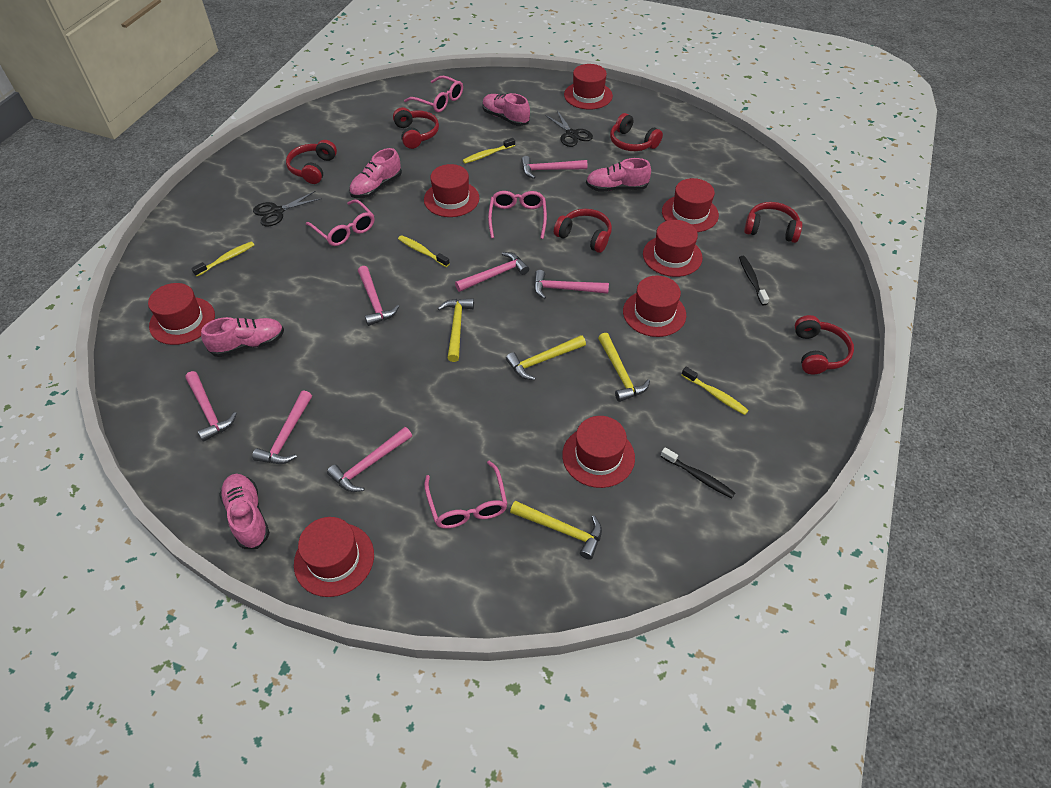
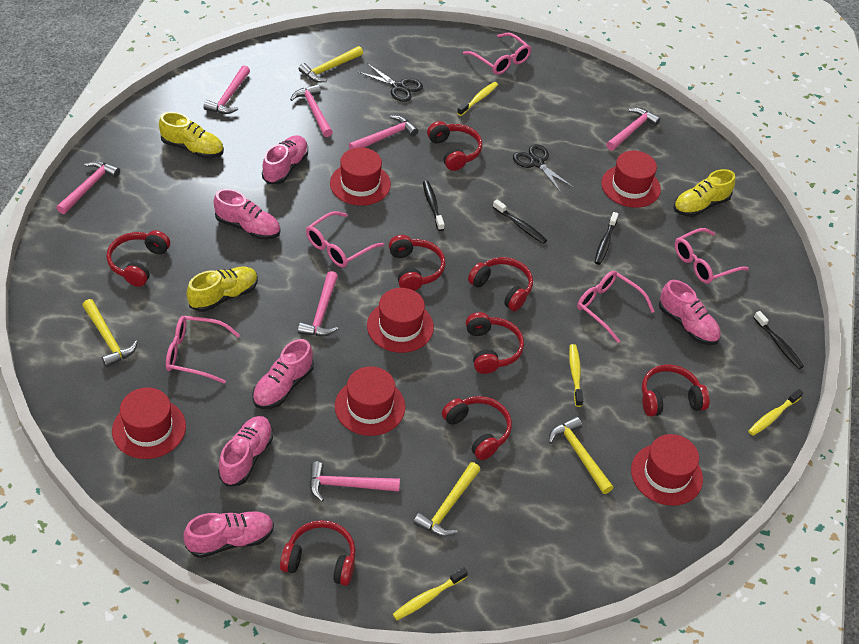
black toothbrush: 2 -> 4
pink glasses: 4 -> 5
pink shoe: 5 -> 6
red hat: 8 -> 6
red headphones: 6 -> 8
yellow shoe: 0 -> 3

